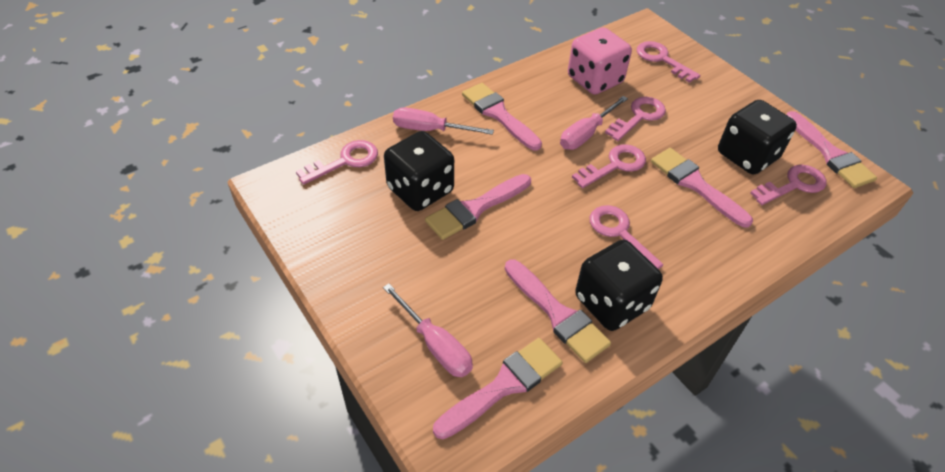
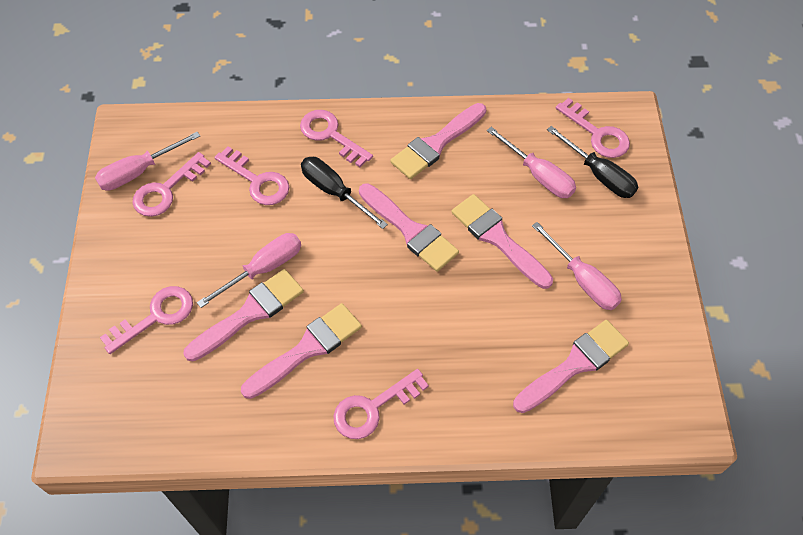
black dice: 3 -> 0
black screwdriver: 0 -> 2
pink dice: 1 -> 0
pink screwdriver: 3 -> 4

